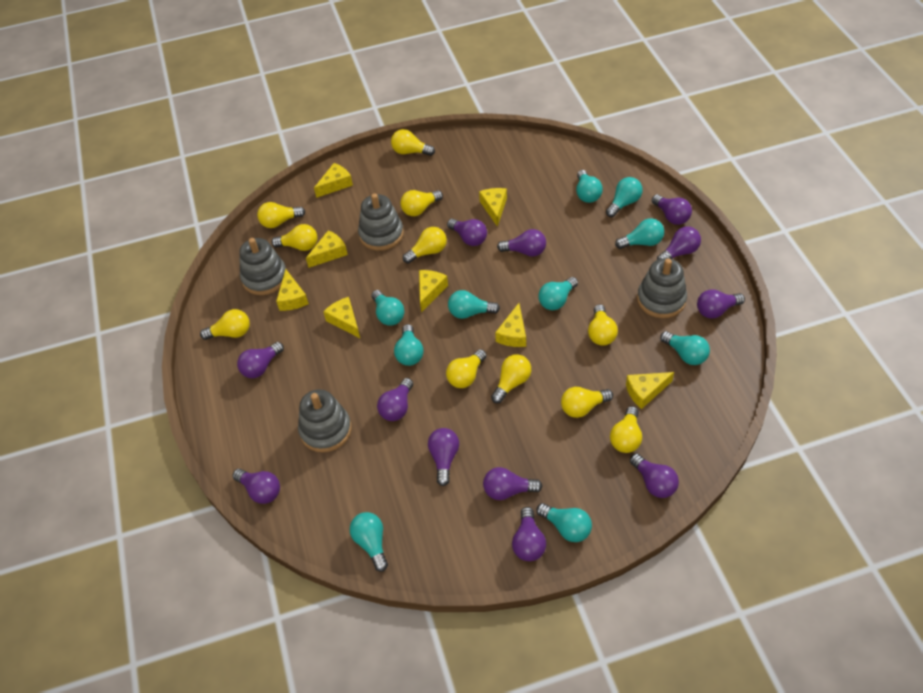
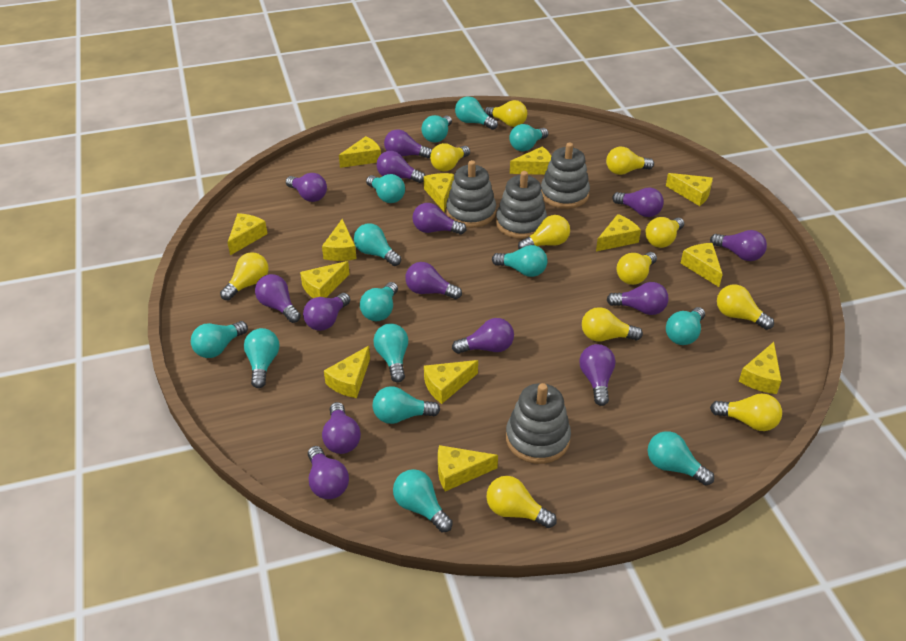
purple light bulb: 12 -> 14
turquoise light bulb: 10 -> 14
yellow cheese: 8 -> 13

